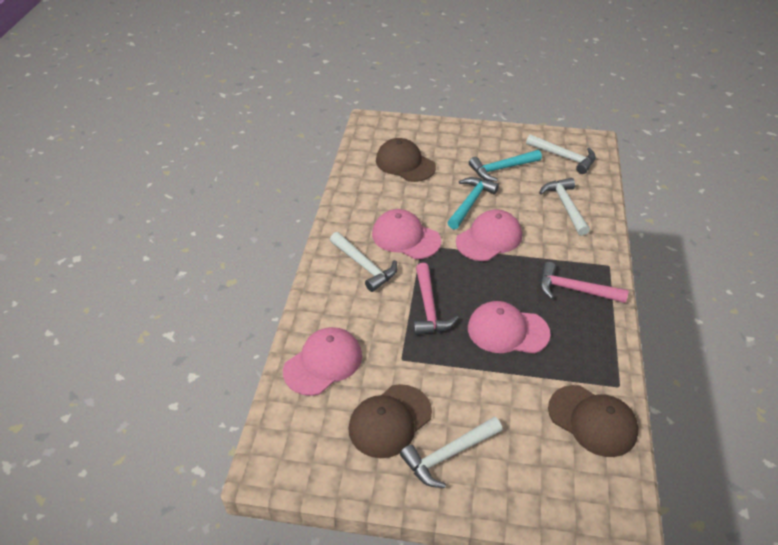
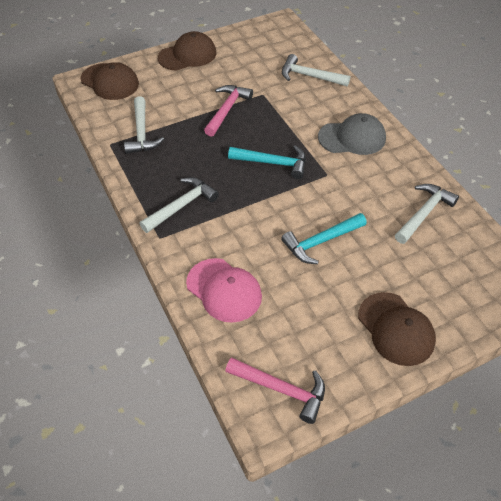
grey cap: 0 -> 1
pink cap: 4 -> 1

